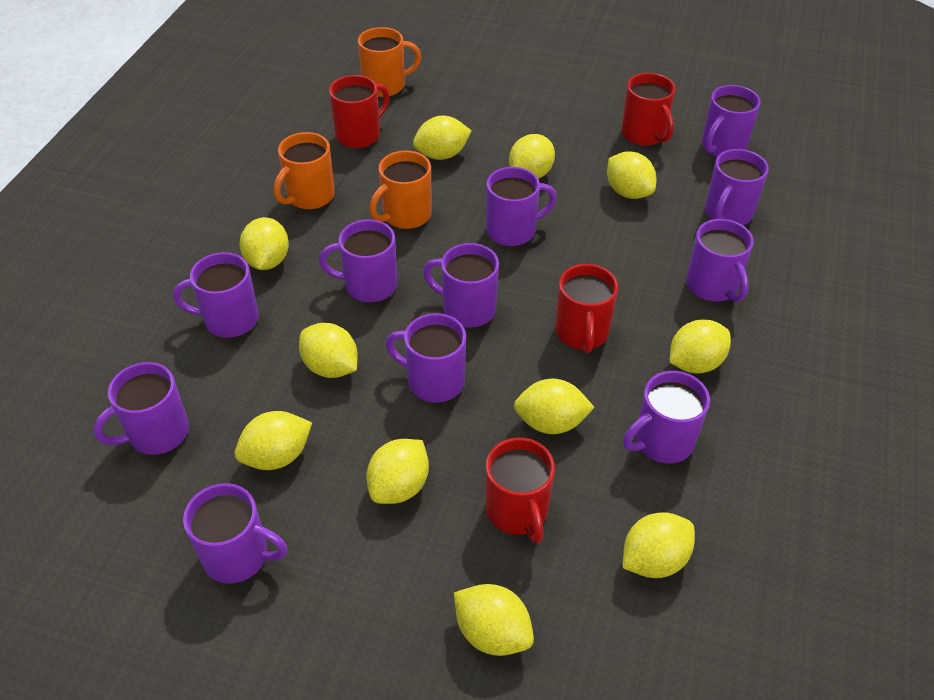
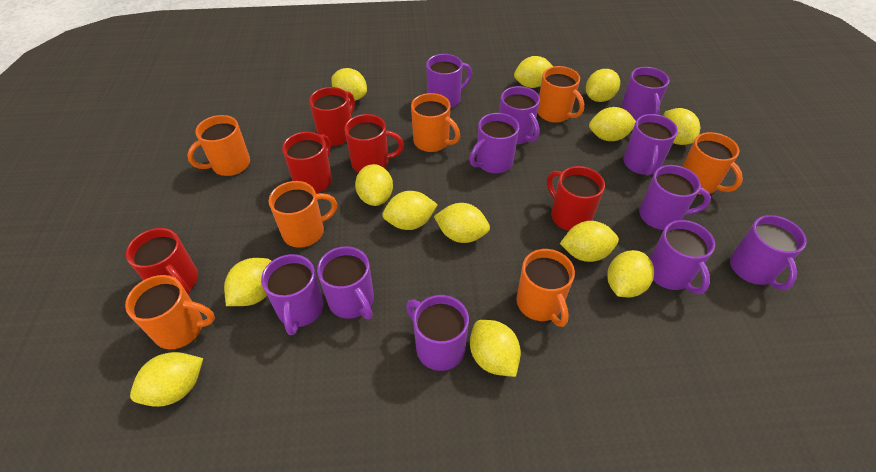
orange mug: 3 -> 7
red mug: 4 -> 5
yellow lemon: 11 -> 13

